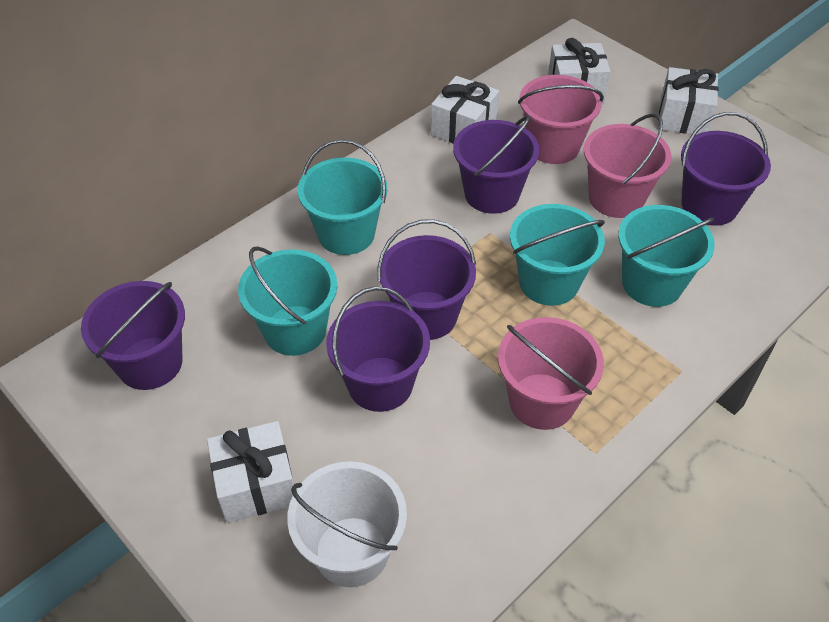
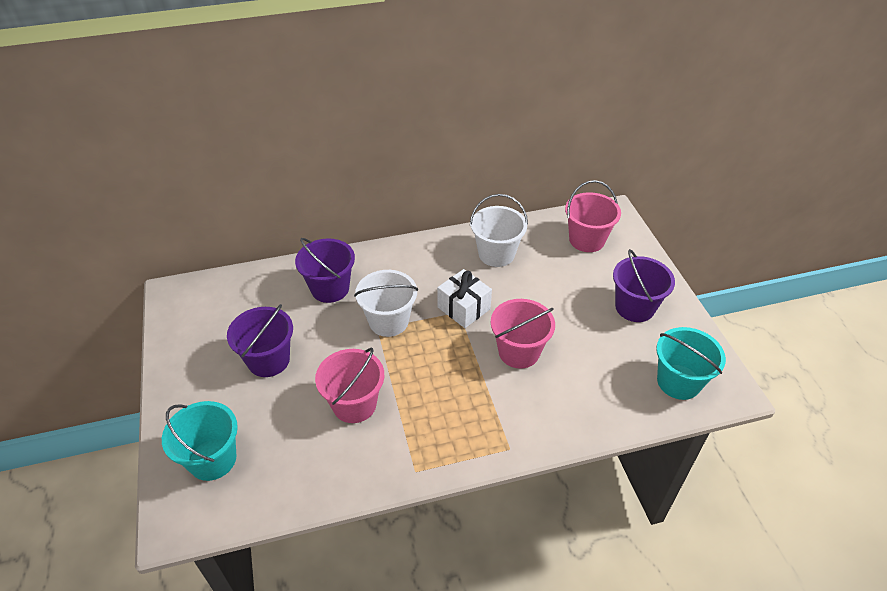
purple bucket: 5 -> 3
turquoise bucket: 4 -> 2
white bucket: 1 -> 2
white gift: 4 -> 1

